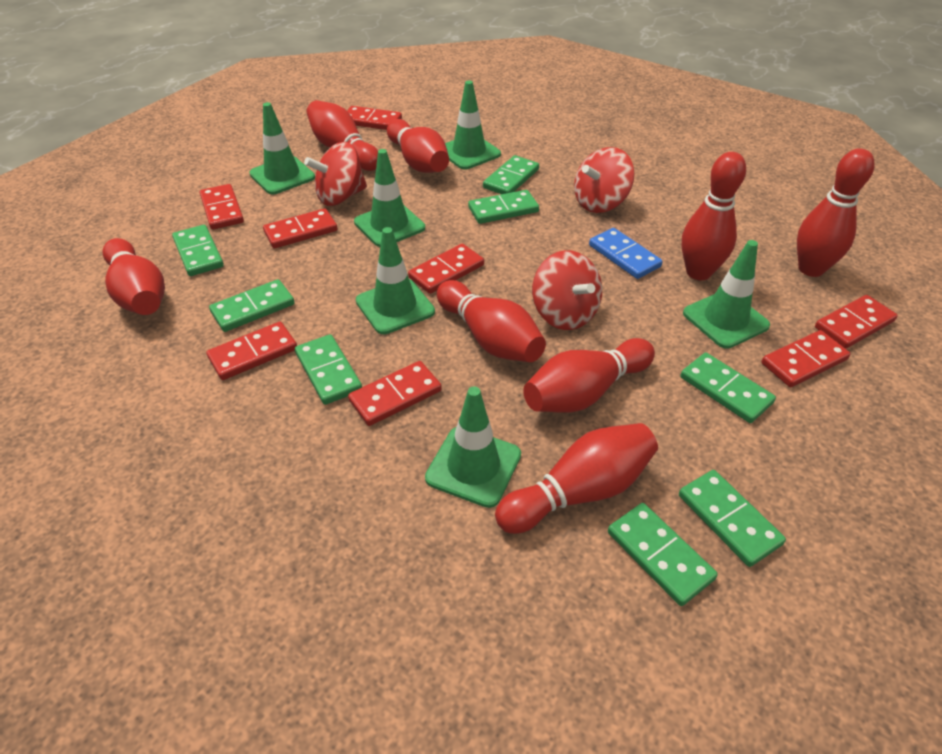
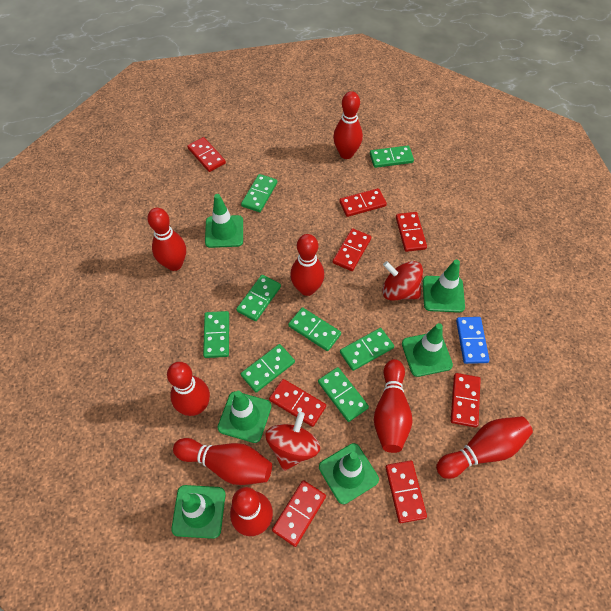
red spinning top: 3 -> 2

